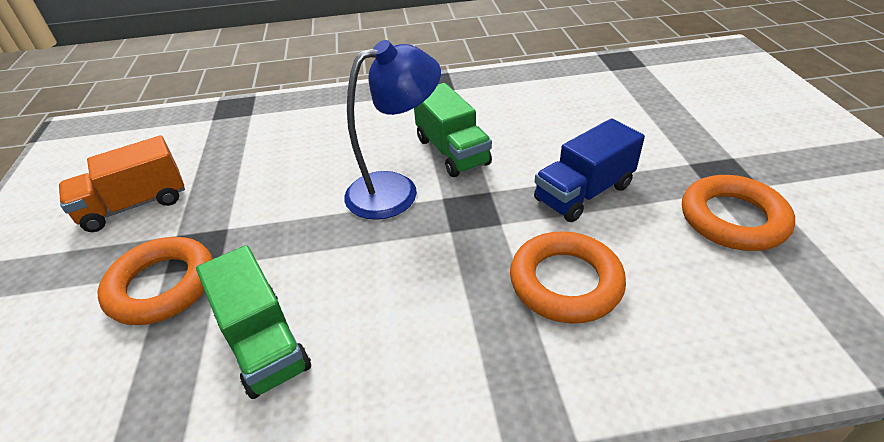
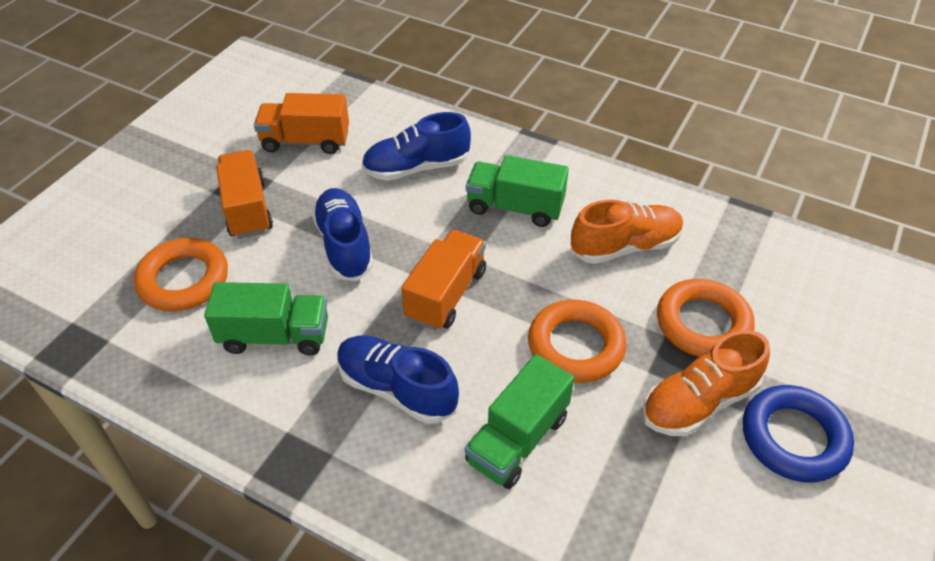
blue lamp: 1 -> 0
blue ring: 0 -> 1
blue shoe: 0 -> 3
blue truck: 1 -> 0
green truck: 2 -> 3
orange shoe: 0 -> 2
orange truck: 1 -> 3

